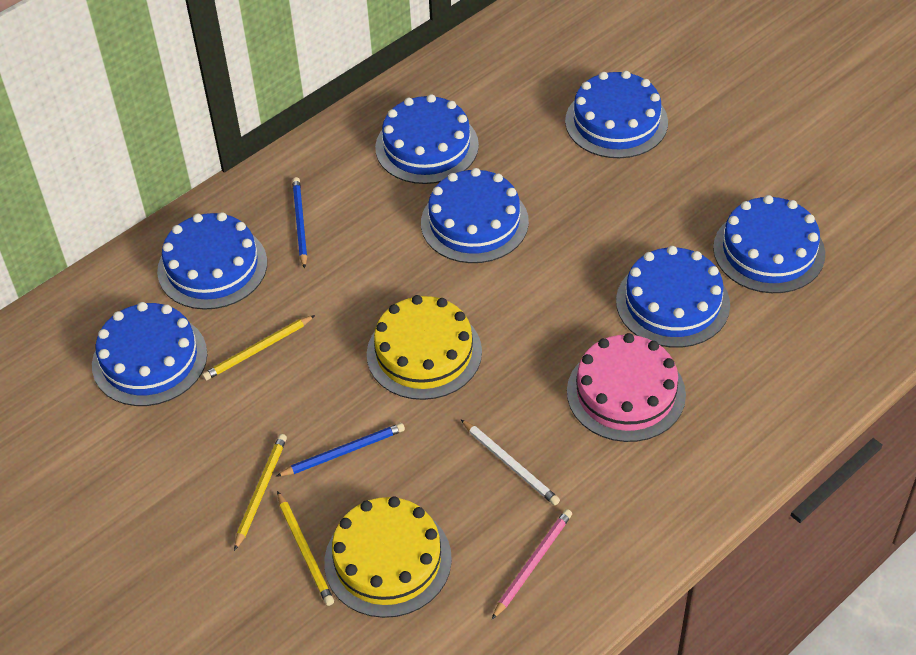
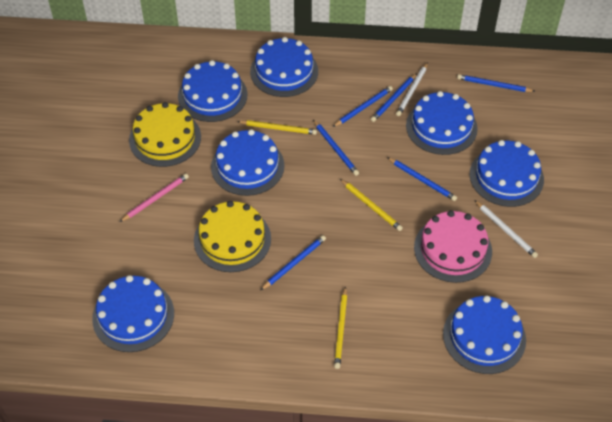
blue pencil: 2 -> 6
white pencil: 1 -> 2

